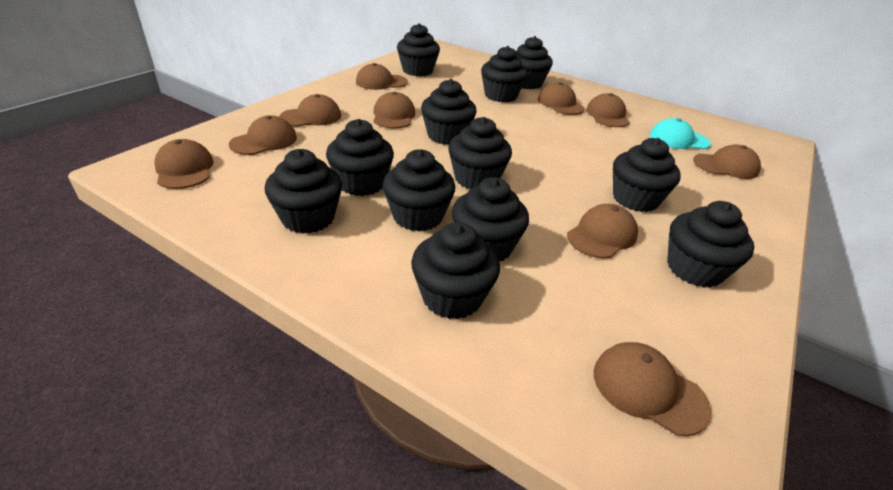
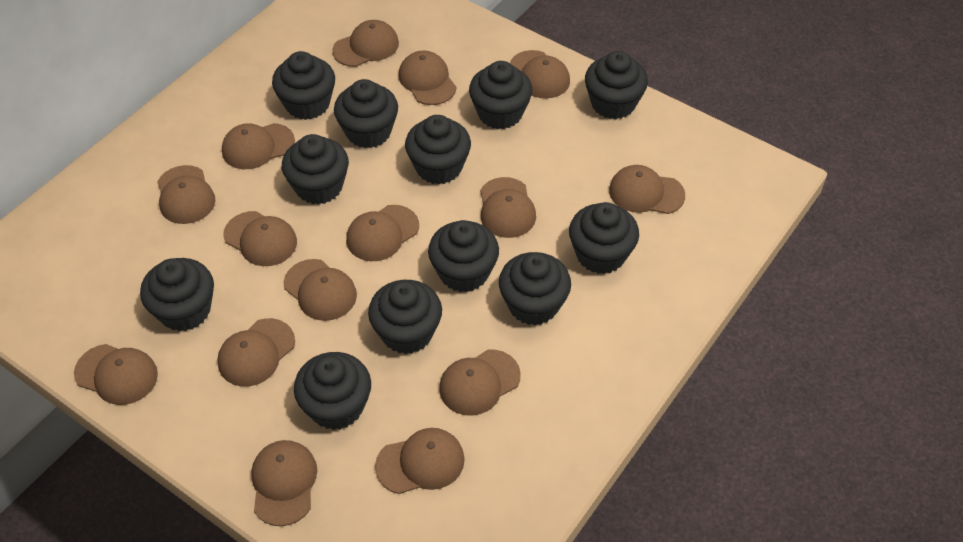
brown cap: 10 -> 15
turquoise cap: 1 -> 0

